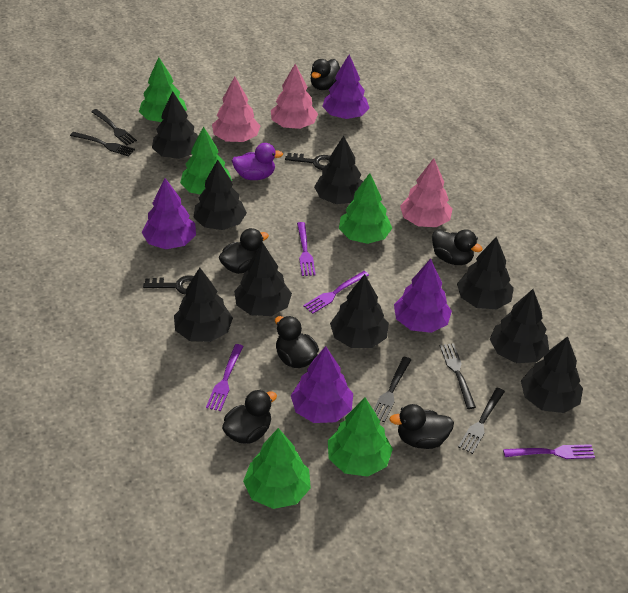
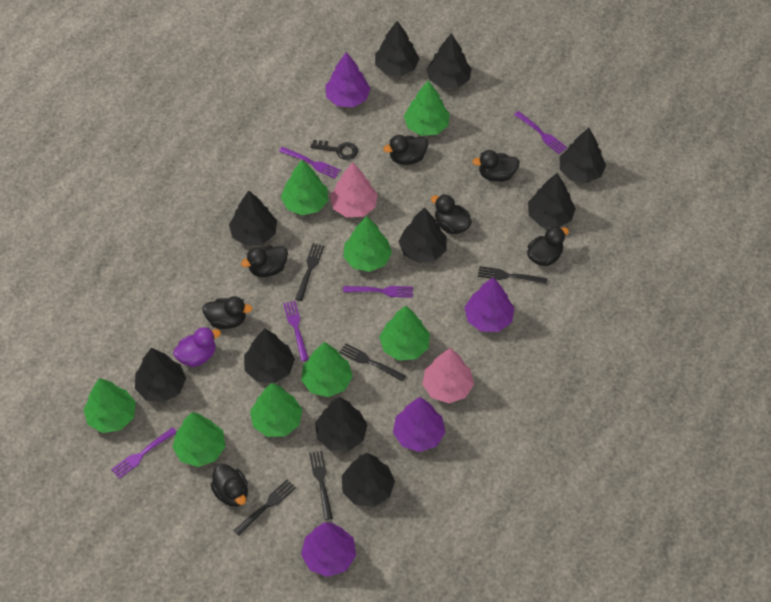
black duck: 6 -> 7
black key: 2 -> 1
black tree: 9 -> 10
green tree: 5 -> 8
pink tree: 3 -> 2
purple fork: 4 -> 5

